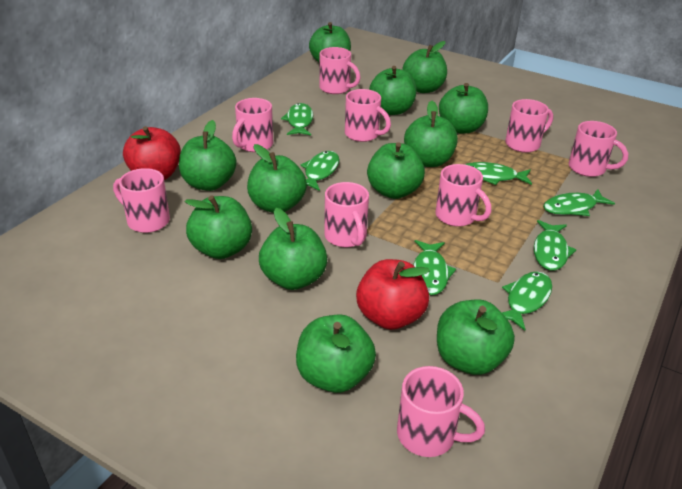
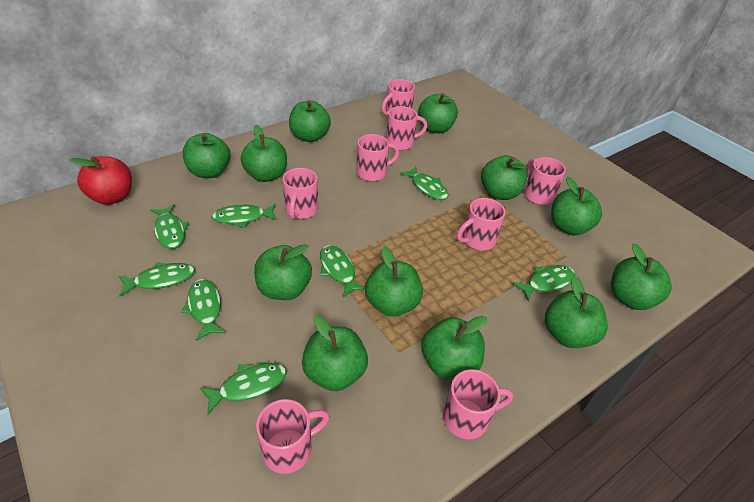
green fish: 7 -> 8
pink mug: 9 -> 8
red apple: 2 -> 1

